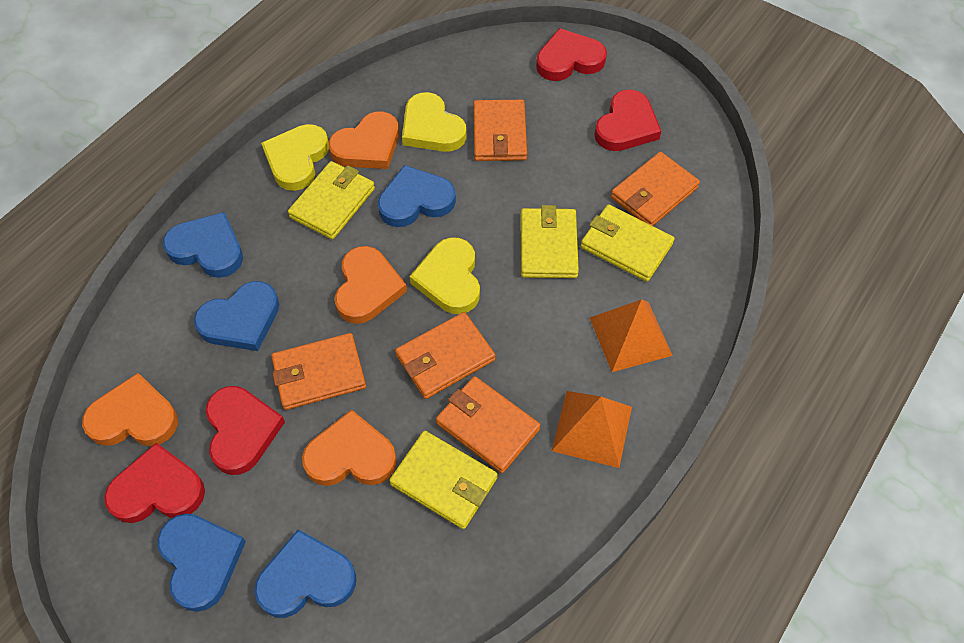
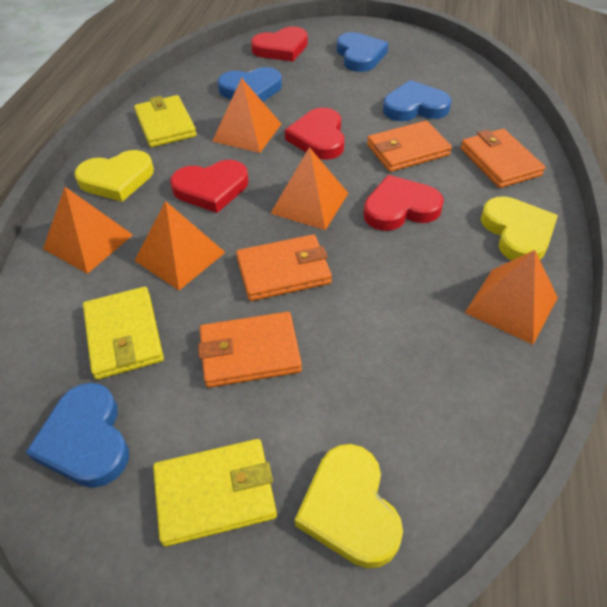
blue heart: 5 -> 4
orange heart: 4 -> 0
orange pyramid: 2 -> 5
orange wallet: 5 -> 4
yellow wallet: 4 -> 3

